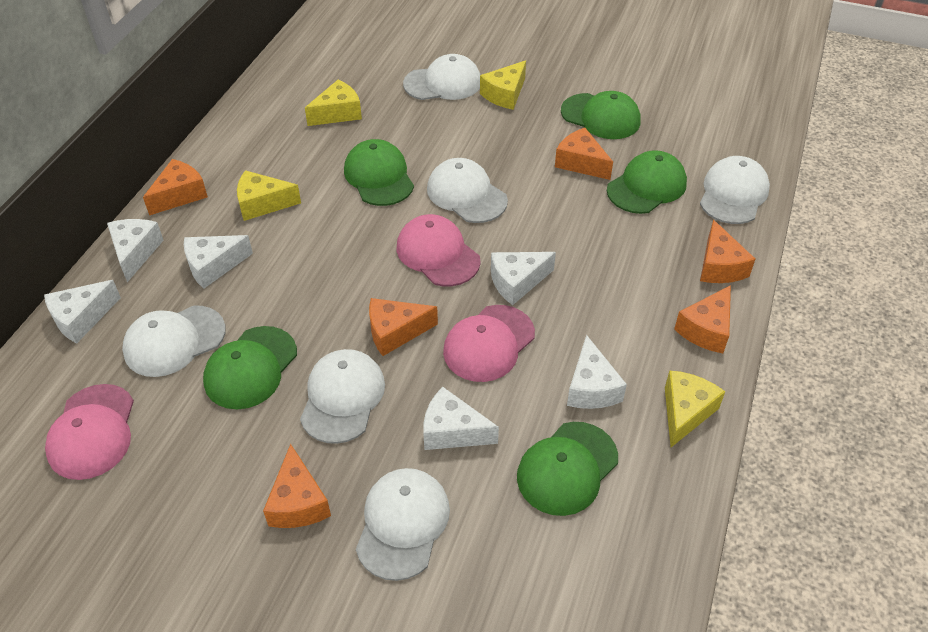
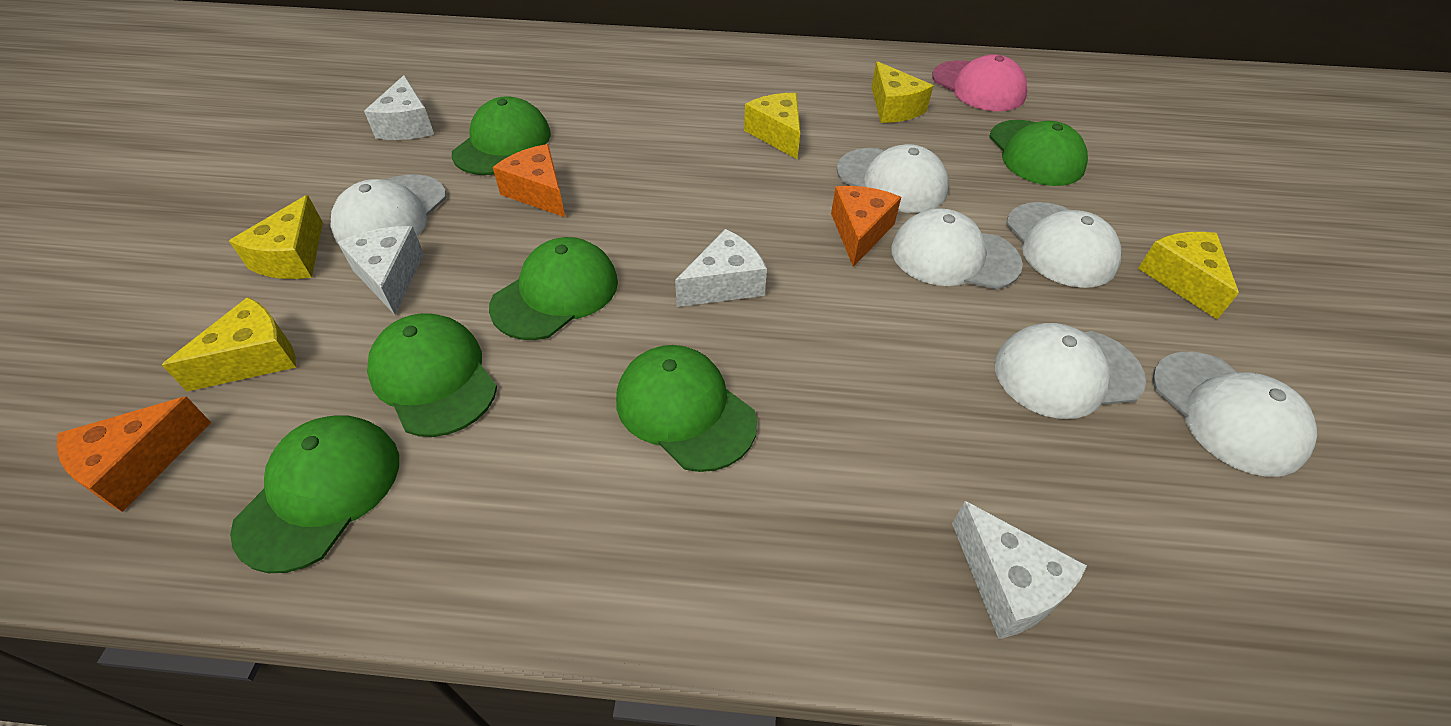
green cap: 5 -> 6
orange cheese: 6 -> 3
pink cap: 3 -> 1
white cheese: 6 -> 4
yellow cheese: 4 -> 5

